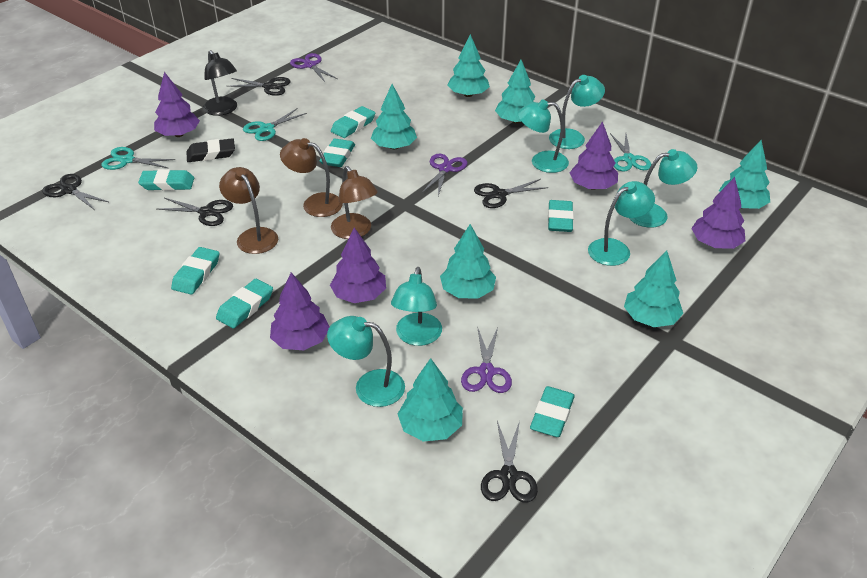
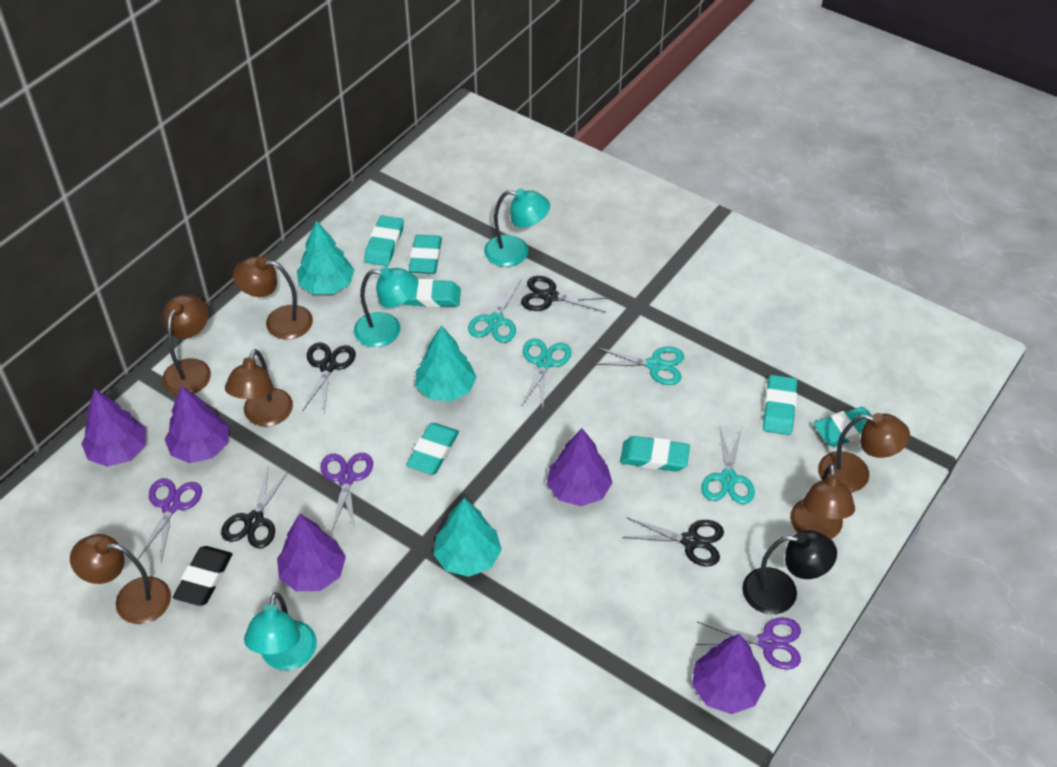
black scissors: 5 -> 4
brown lamp: 3 -> 6
turquoise lamp: 6 -> 3
turquoise scissors: 3 -> 4
turquoise tree: 7 -> 3

